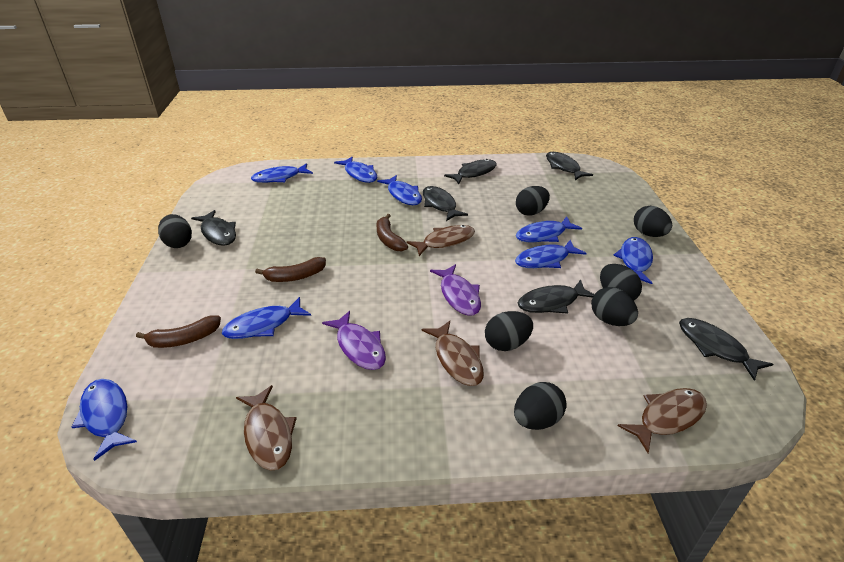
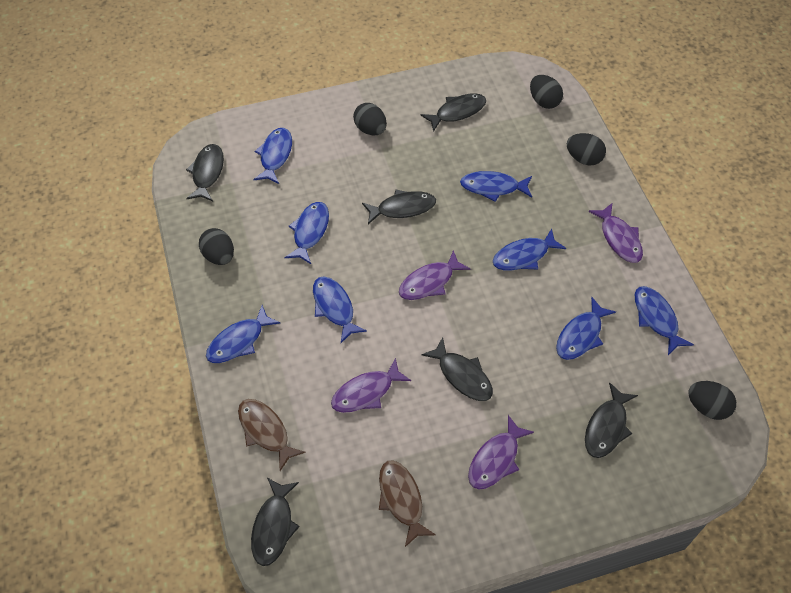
black egg: 7 -> 5
brown banana: 3 -> 0
brown fish: 4 -> 2
purple fish: 2 -> 4

